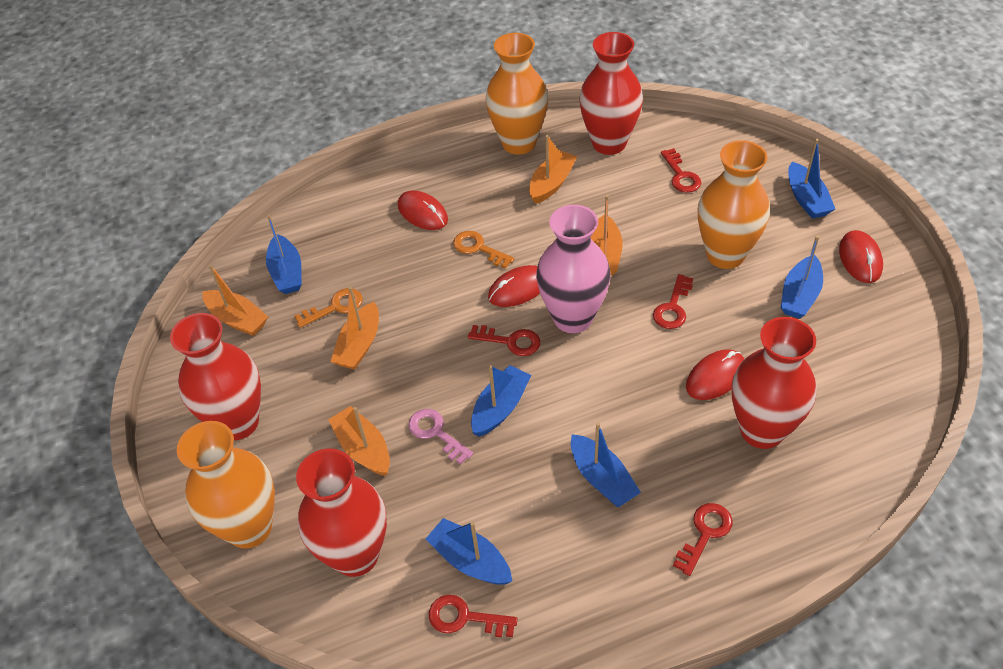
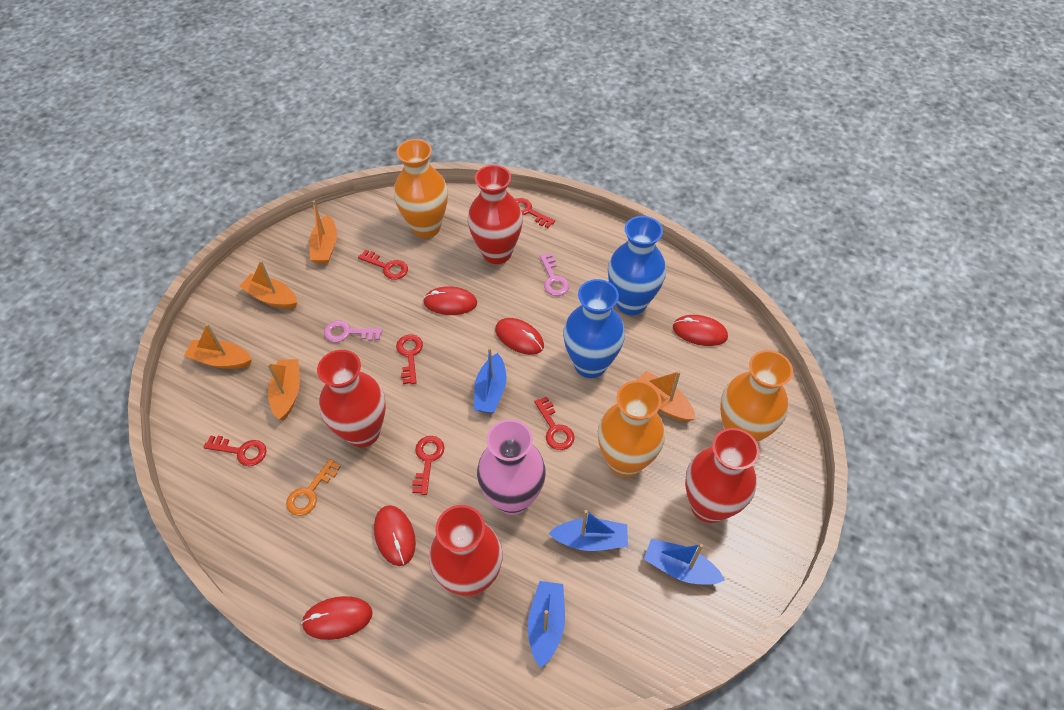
blue boat: 6 -> 4
blue vase: 0 -> 2
orange key: 2 -> 1
pink key: 1 -> 2
red key: 5 -> 6
red mouse: 4 -> 5

